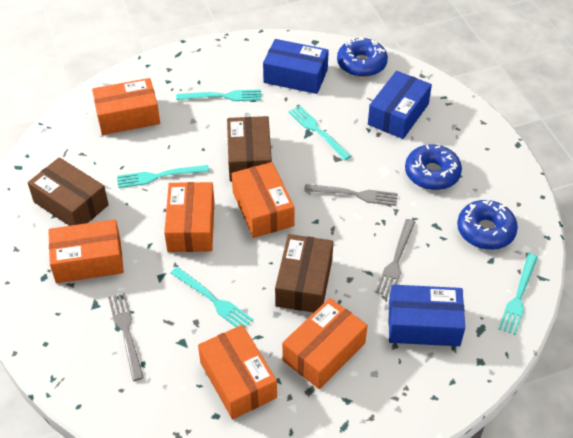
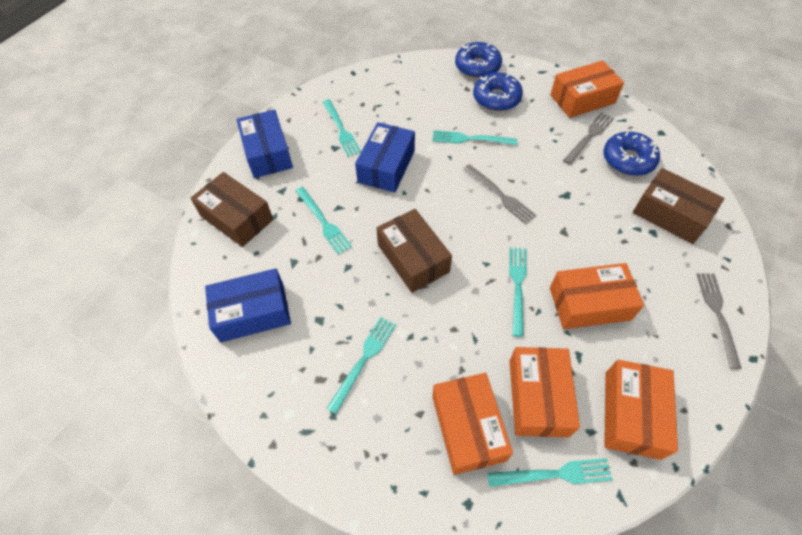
orange box: 6 -> 5
turquoise fork: 5 -> 6

